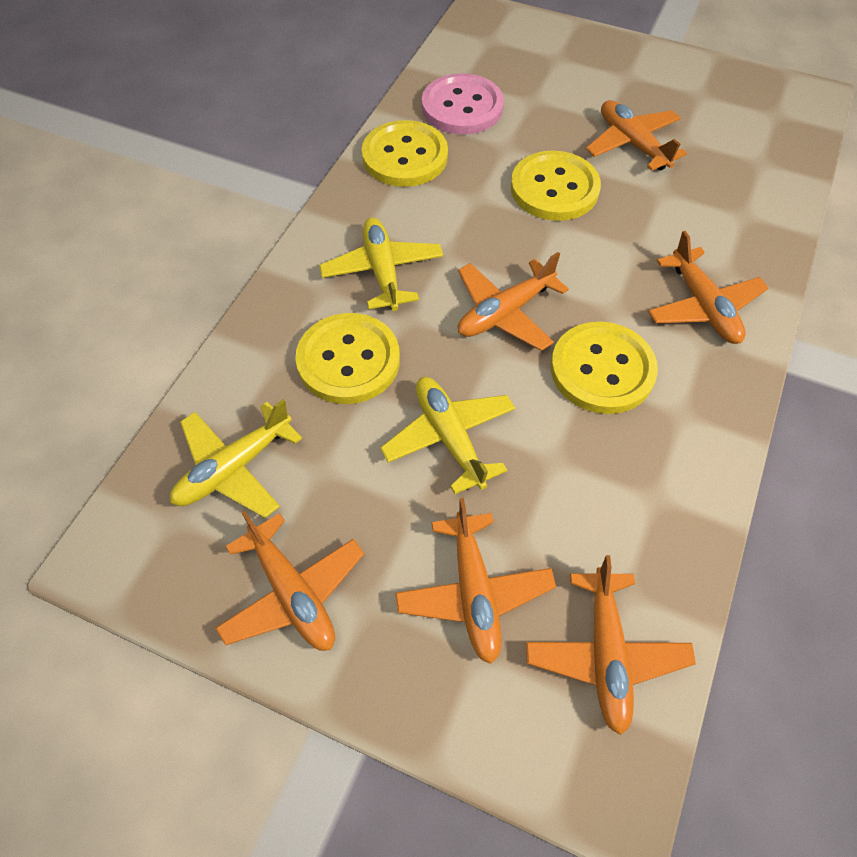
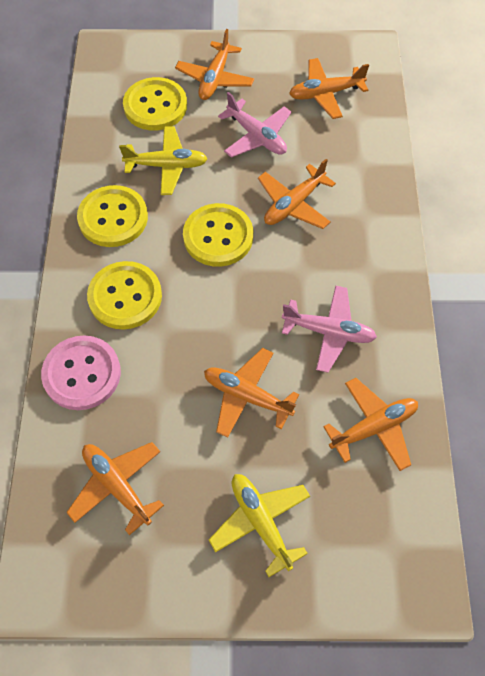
pink plane: 0 -> 2
yellow plane: 3 -> 2

